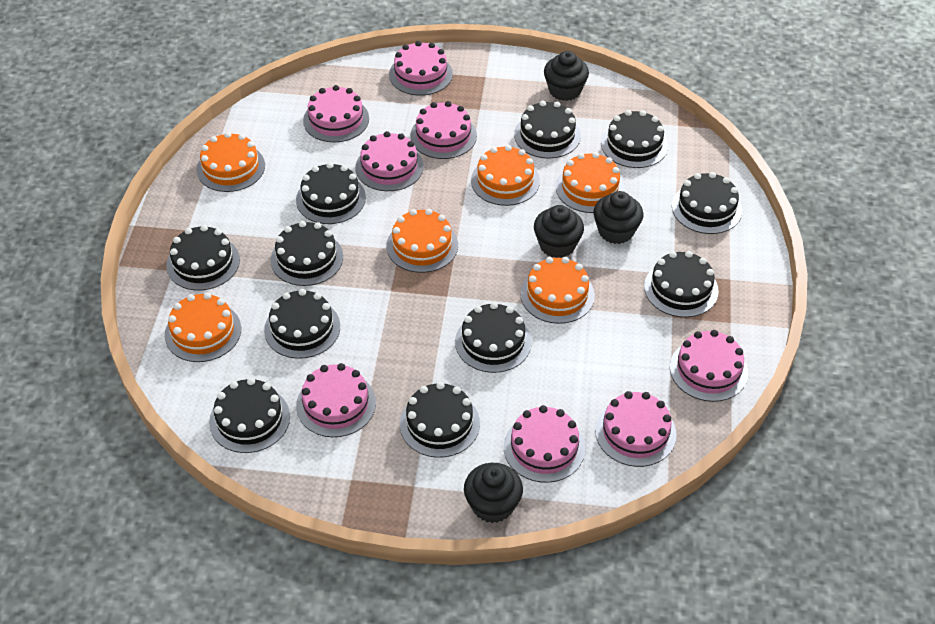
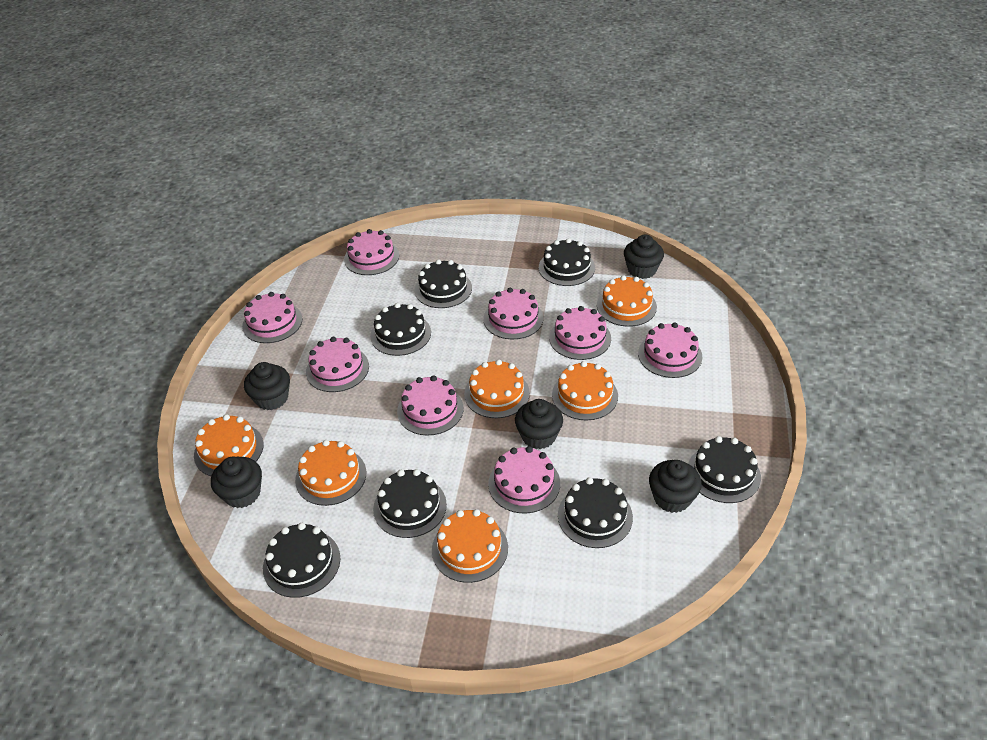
black cake: 11 -> 7
black cupcake: 4 -> 5

